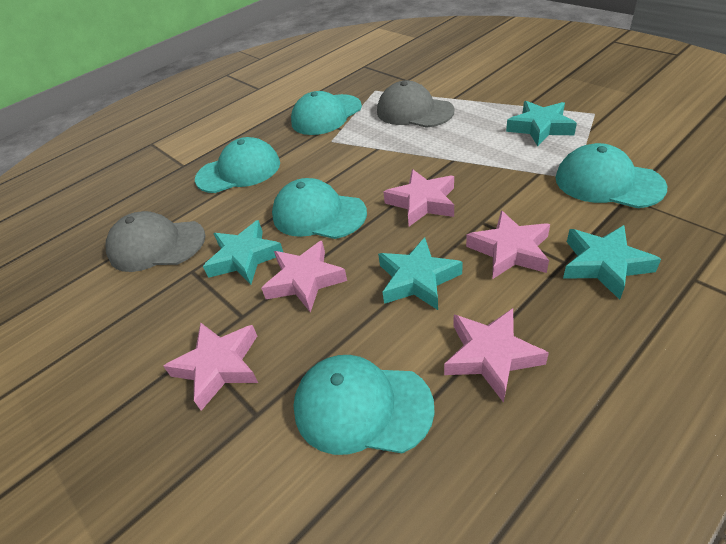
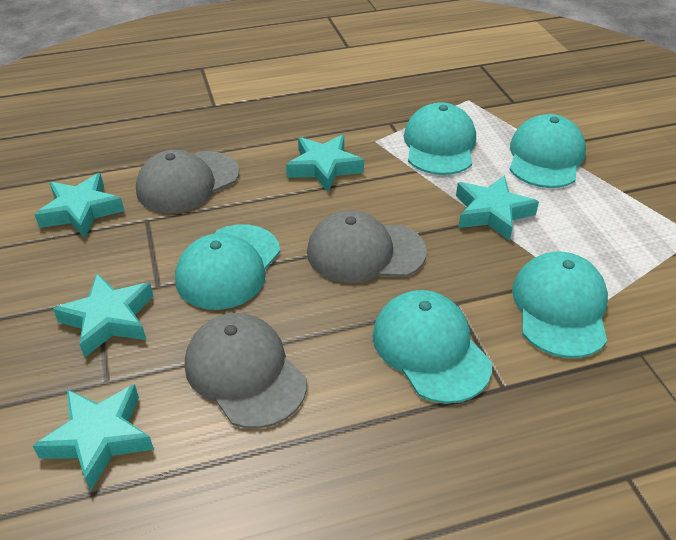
grey cap: 2 -> 3
pink star: 5 -> 0
turquoise star: 4 -> 5

